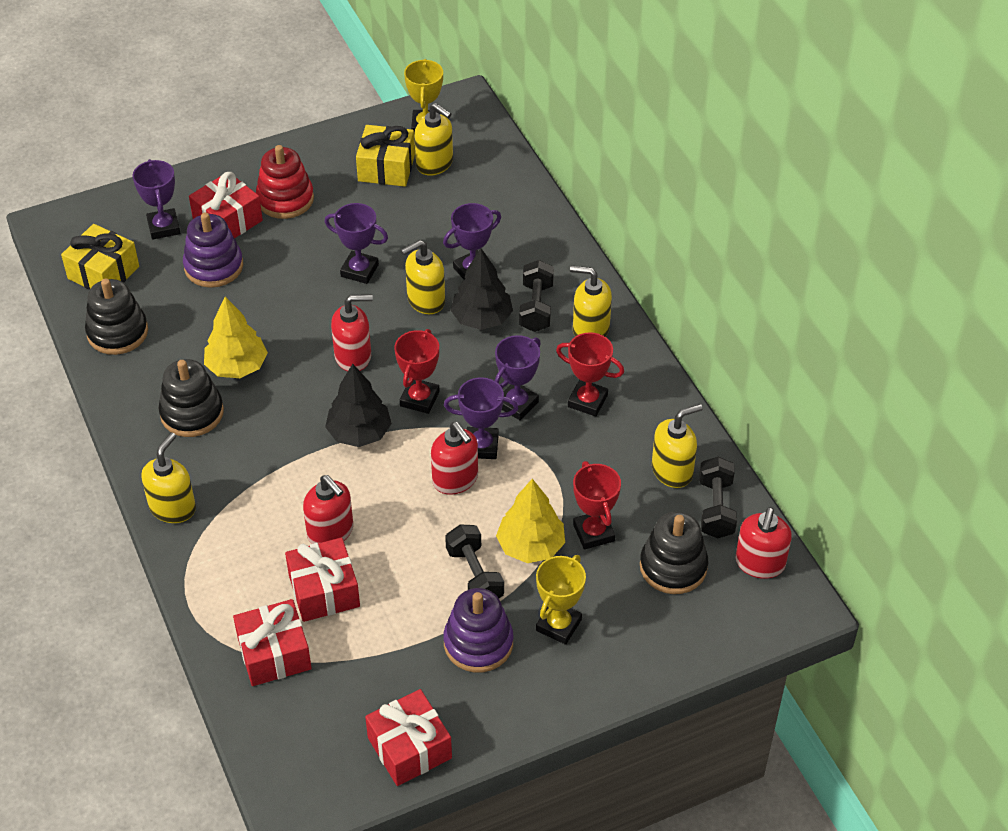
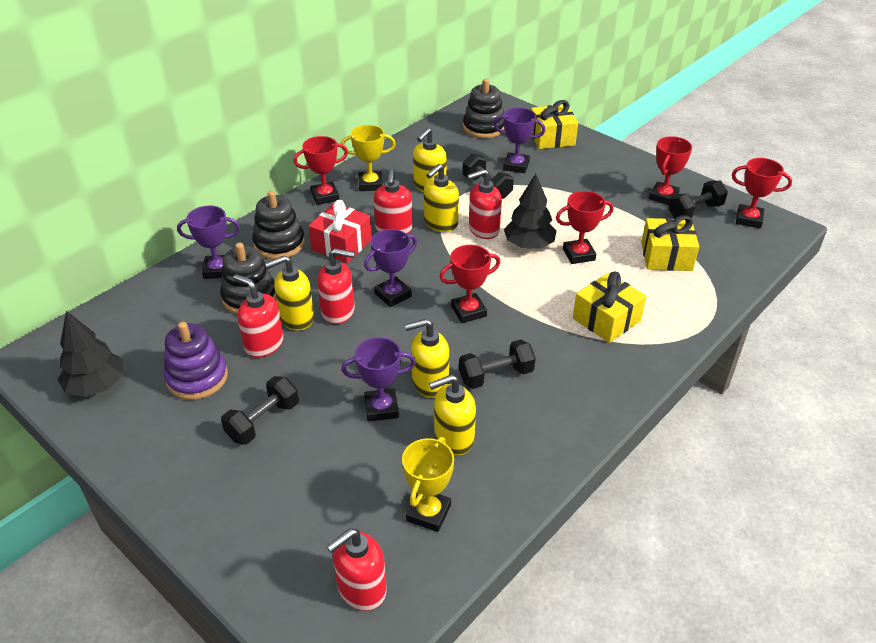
black dumbbell: 3 -> 4
purple stacking toy: 2 -> 1
purple trophy: 5 -> 4
red gift: 4 -> 1
red soap dispenser: 4 -> 5
red stacking toy: 1 -> 0
red trophy: 3 -> 5
yellow gift: 2 -> 3
yellow tree: 2 -> 0

